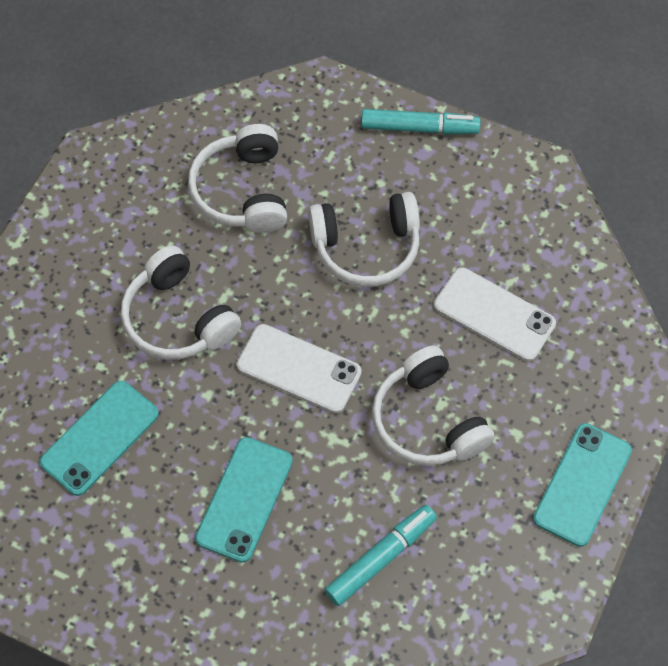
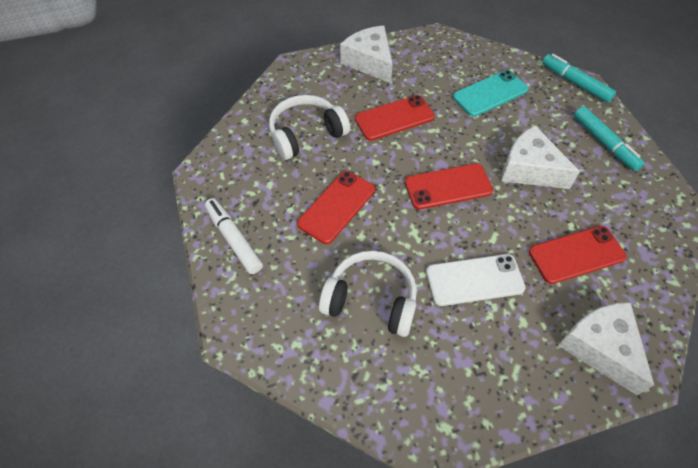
red phone: 0 -> 4
turquoise phone: 3 -> 1
white cheese: 0 -> 3
white headphones: 4 -> 2
white marker: 0 -> 1
white phone: 2 -> 1

